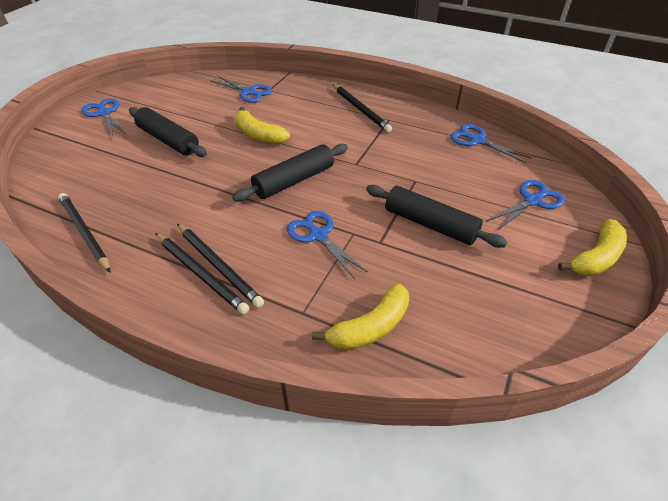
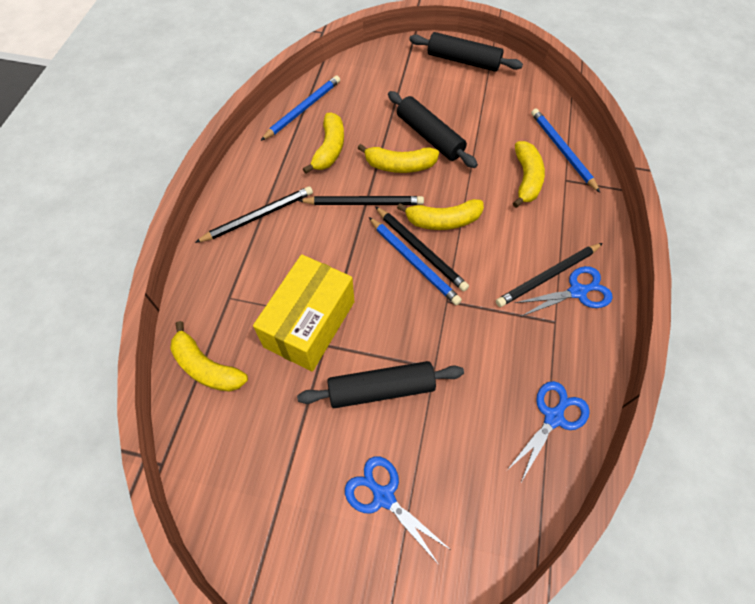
blue pencil: 0 -> 3
blue scissors: 5 -> 3
yellow banana: 3 -> 5
yellow box: 0 -> 1

